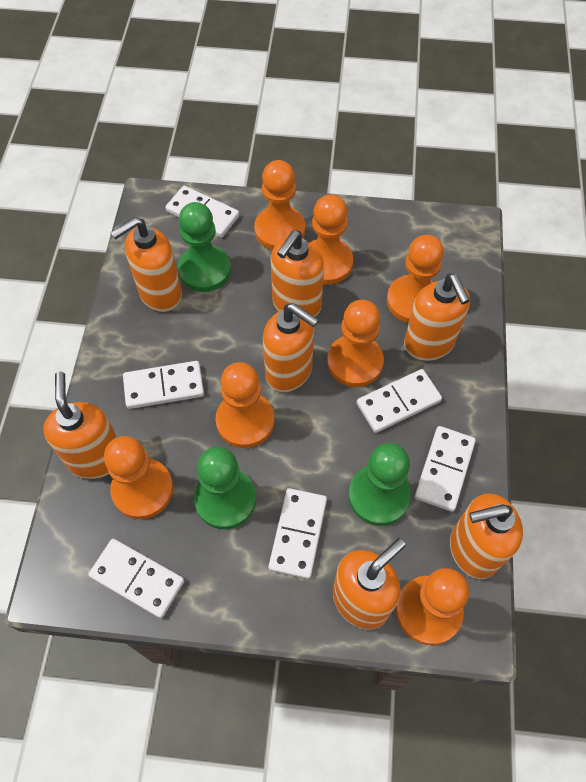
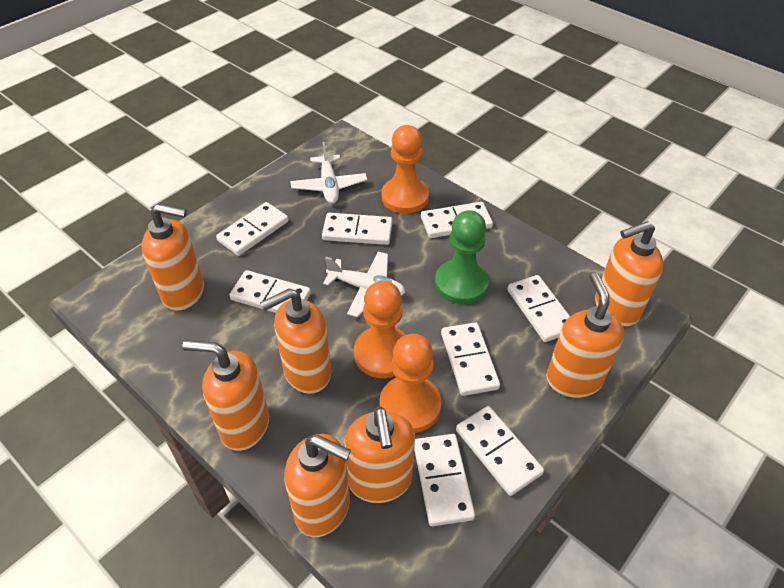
green pawn: 3 -> 1
orange pawn: 7 -> 3
white domino: 6 -> 8
white plane: 0 -> 2

